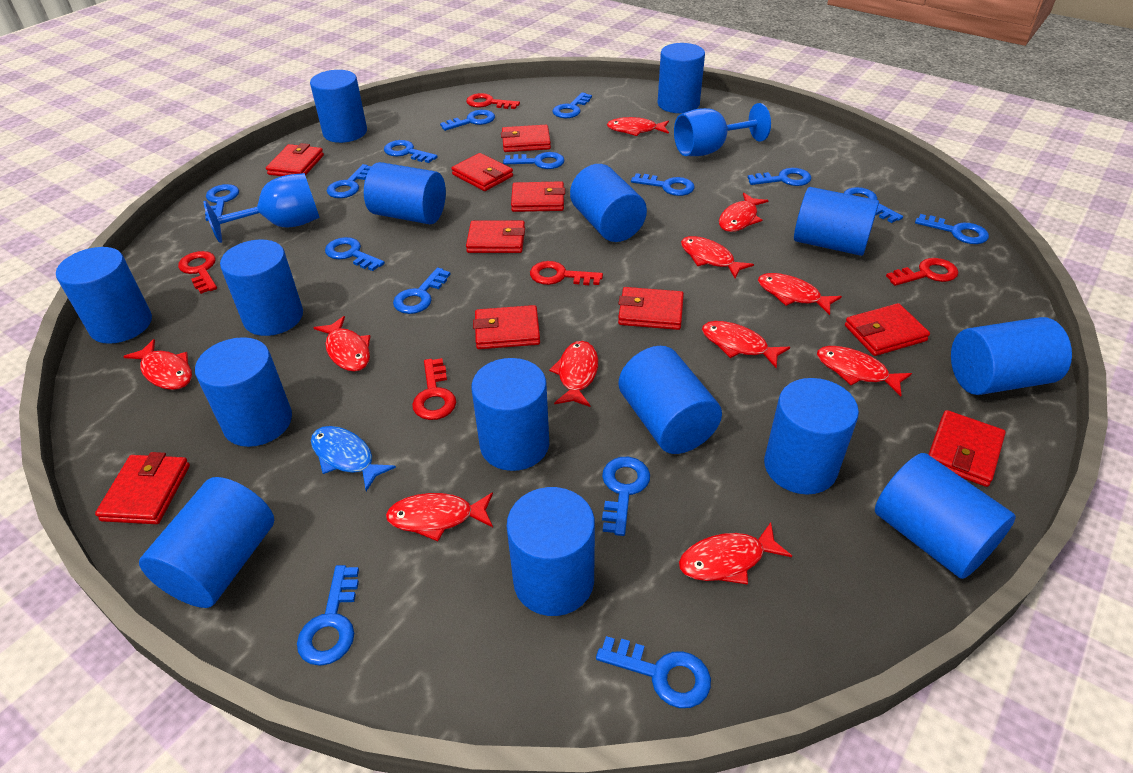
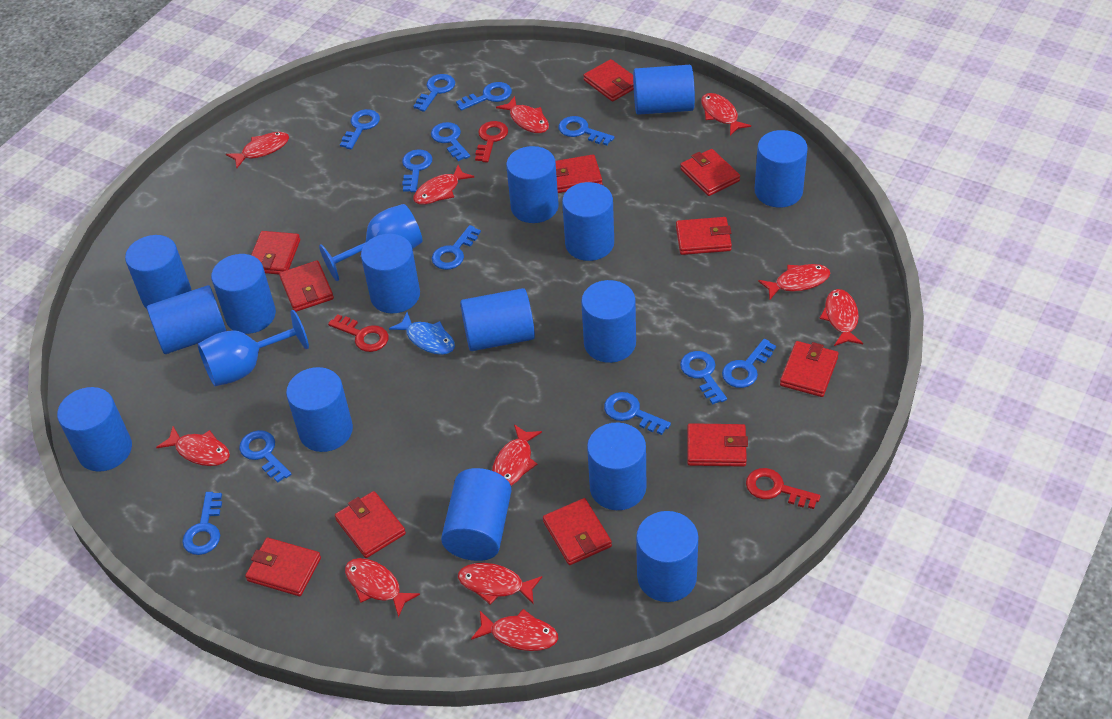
blue key: 15 -> 12
red key: 5 -> 3
red wallet: 10 -> 11

